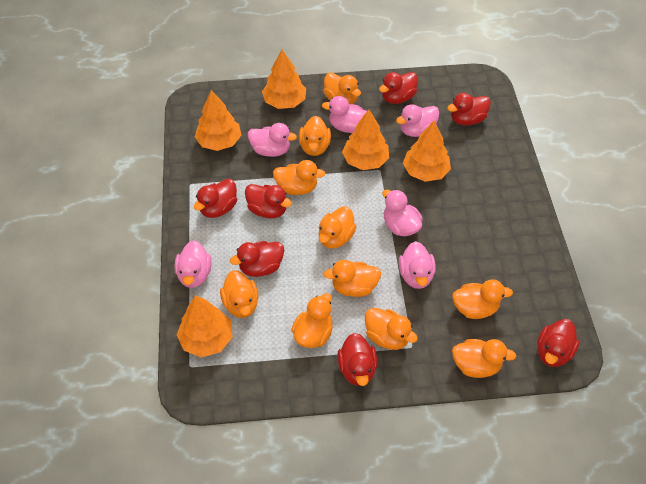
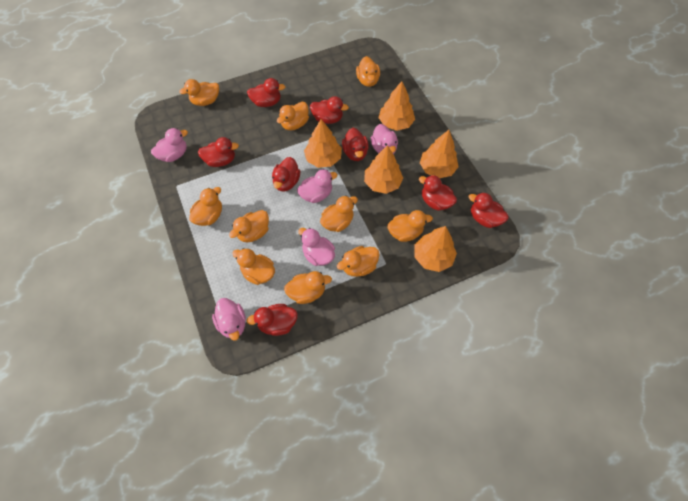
pink duck: 6 -> 5
red duck: 7 -> 8

